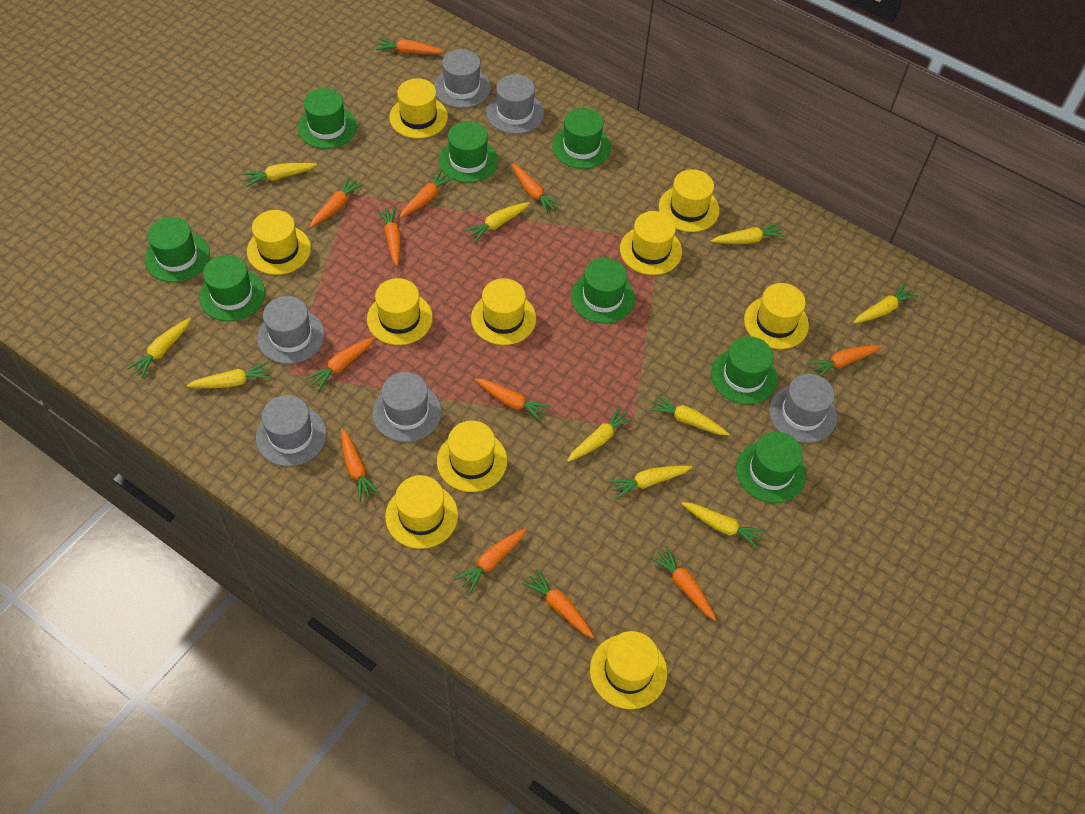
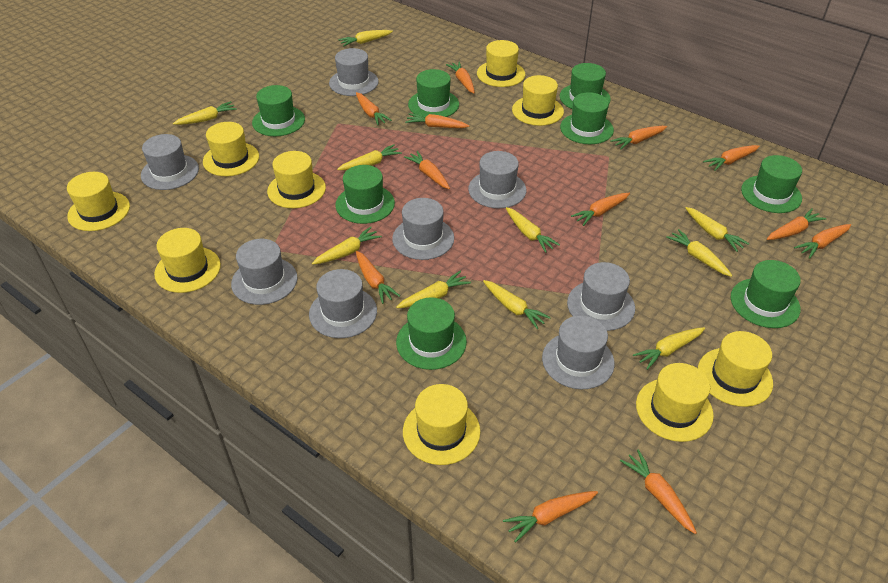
grey hat: 6 -> 8
yellow hat: 10 -> 9

